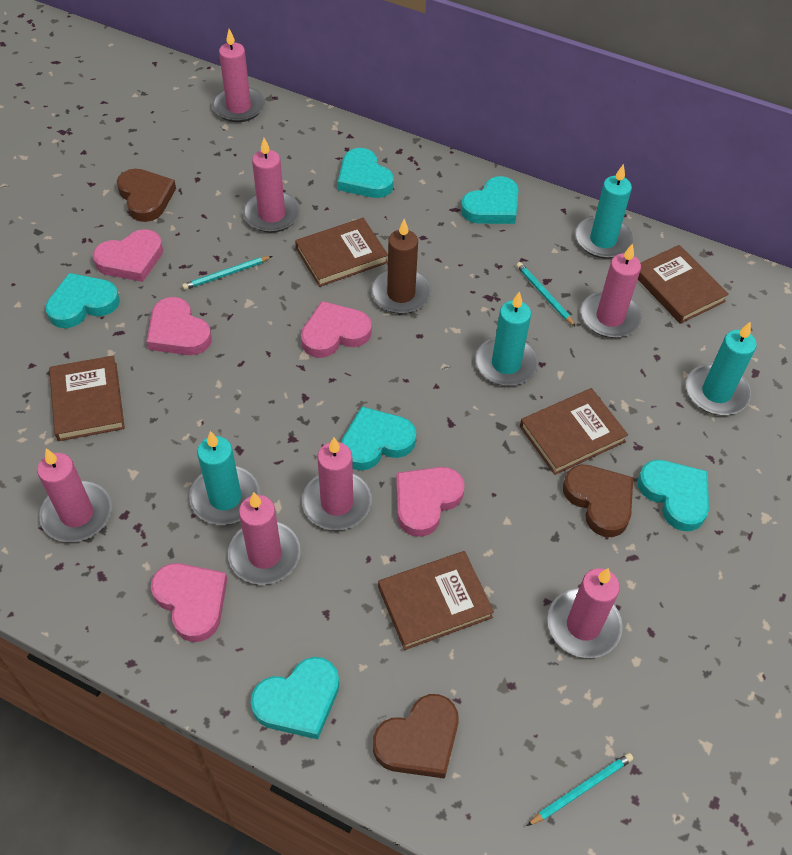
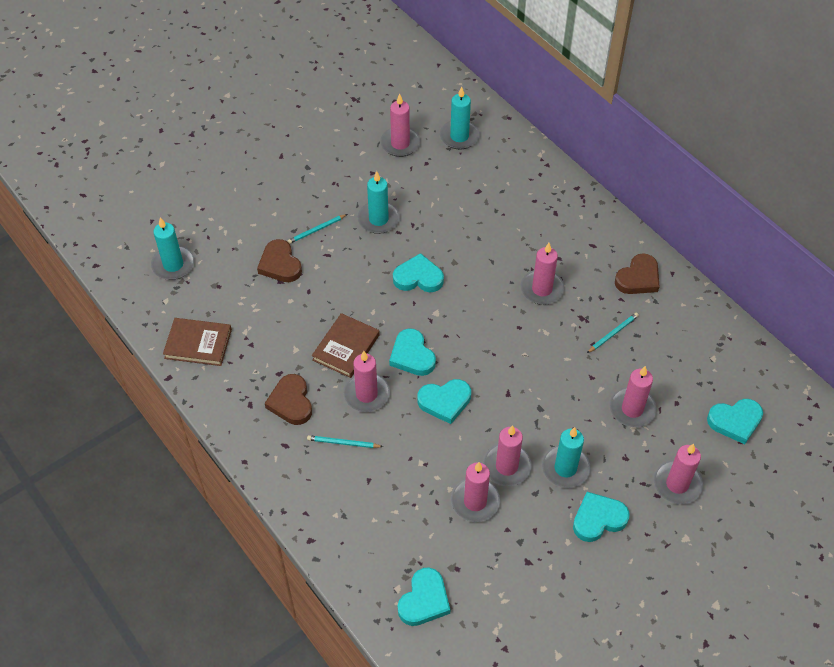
brown book: 5 -> 2
brown candle: 1 -> 0
pink heart: 5 -> 0

